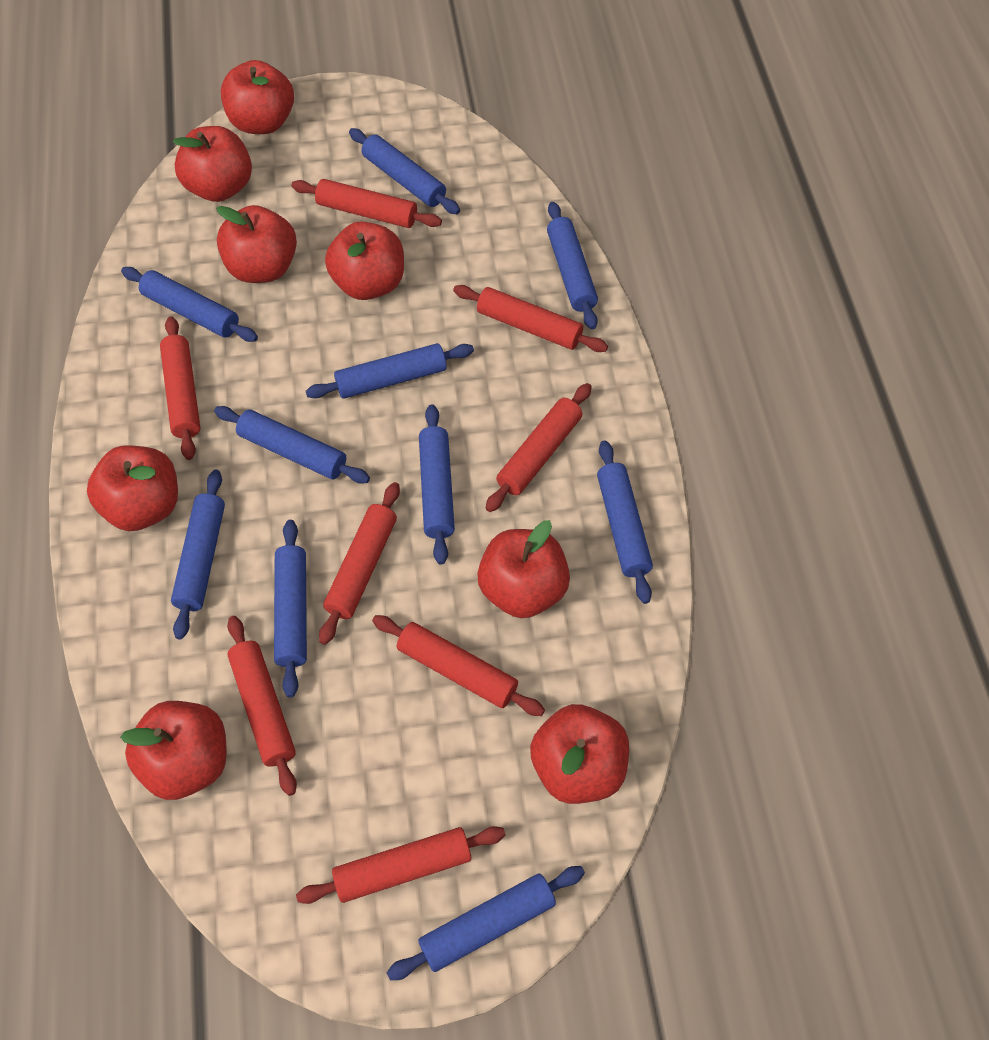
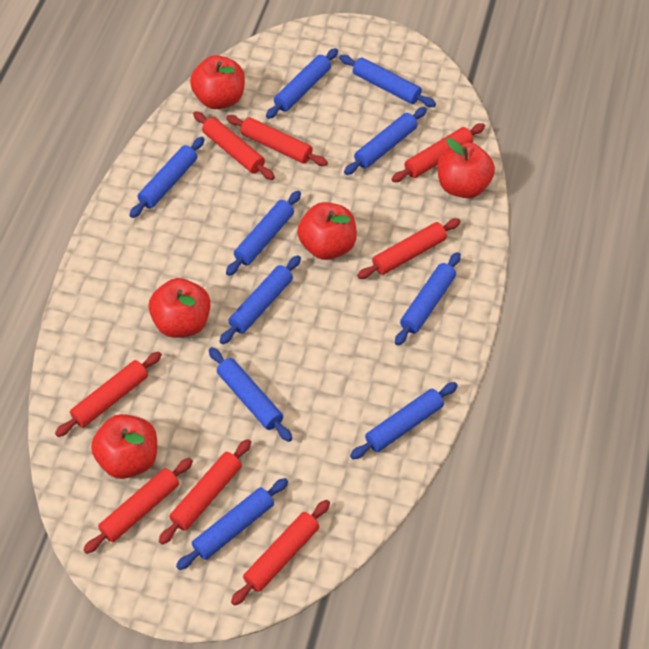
red apple: 8 -> 5

